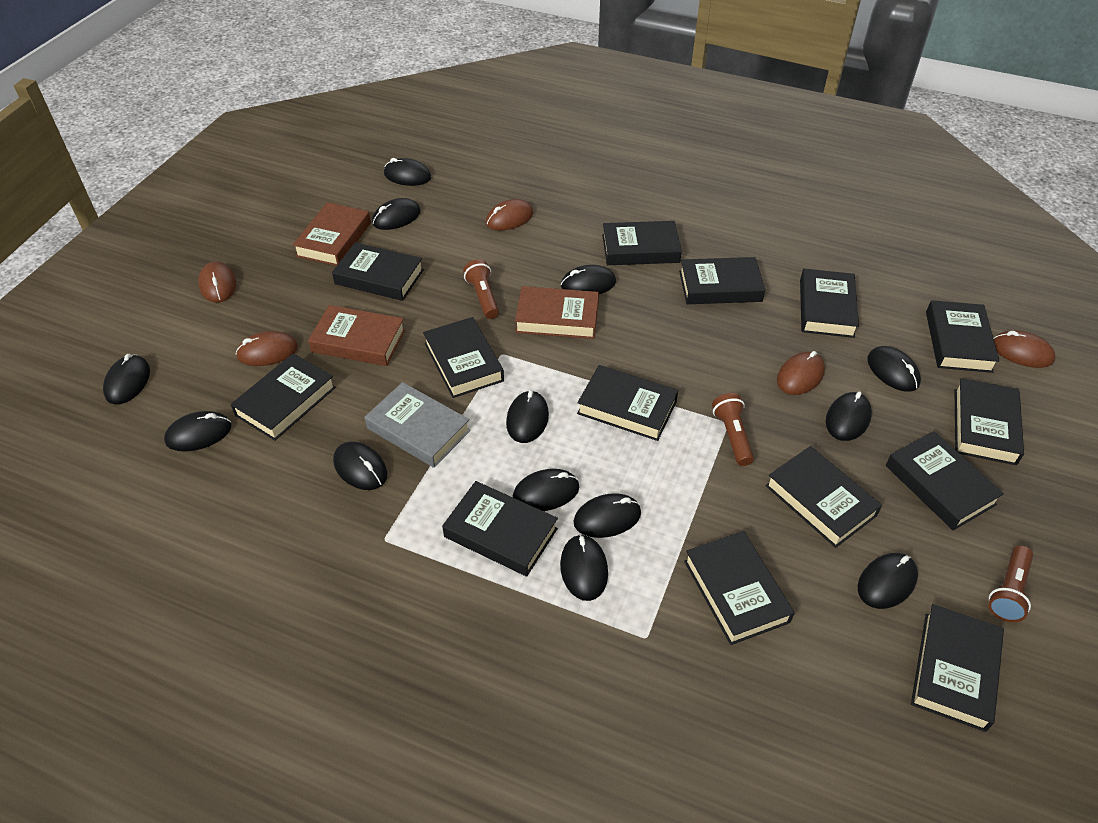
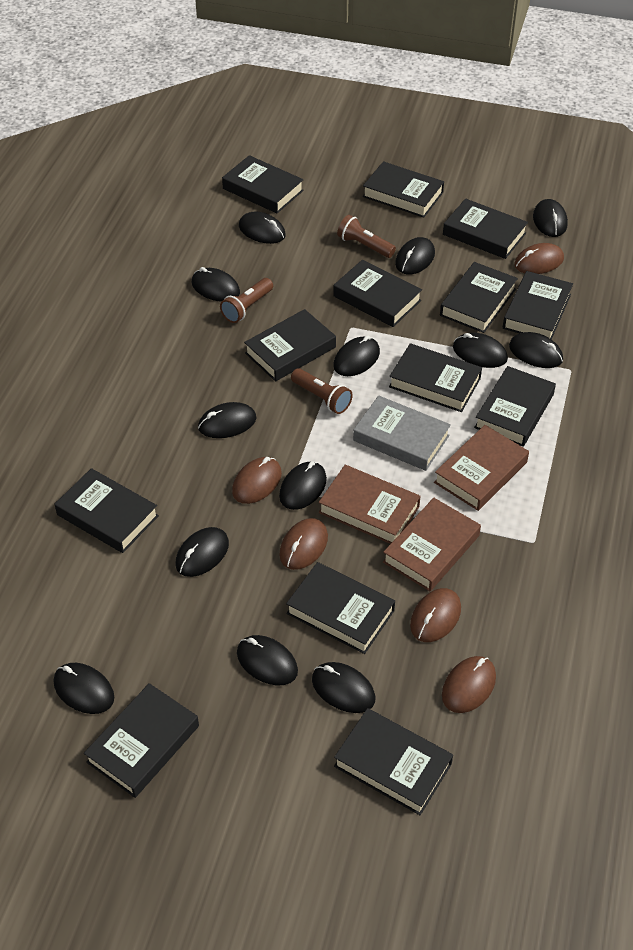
black book: 14 -> 13

